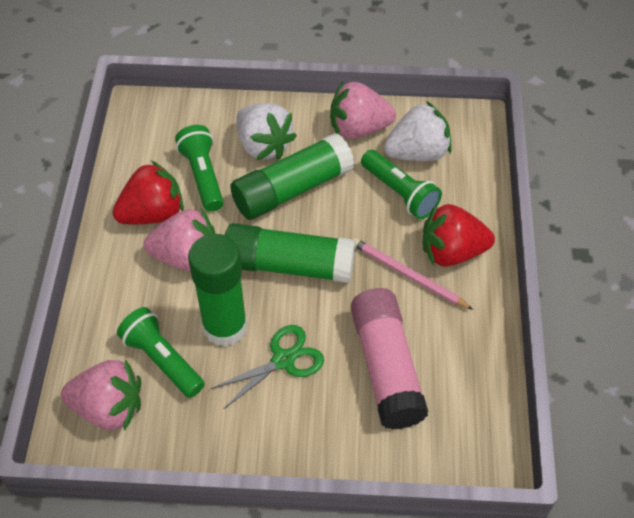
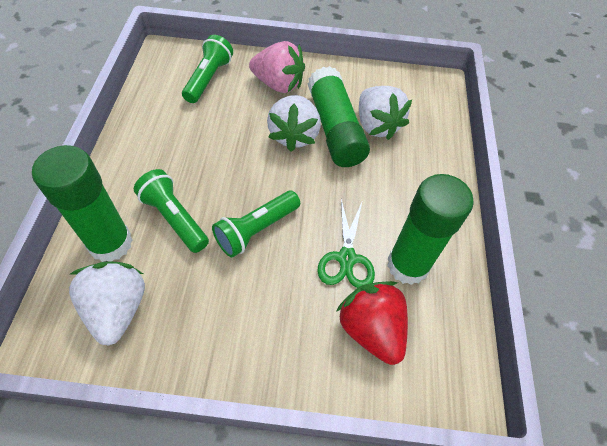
pink glue stick: 1 -> 0
pink pencil: 1 -> 0
pink strawberry: 3 -> 1
red strawberry: 2 -> 1
white strawberry: 2 -> 3

